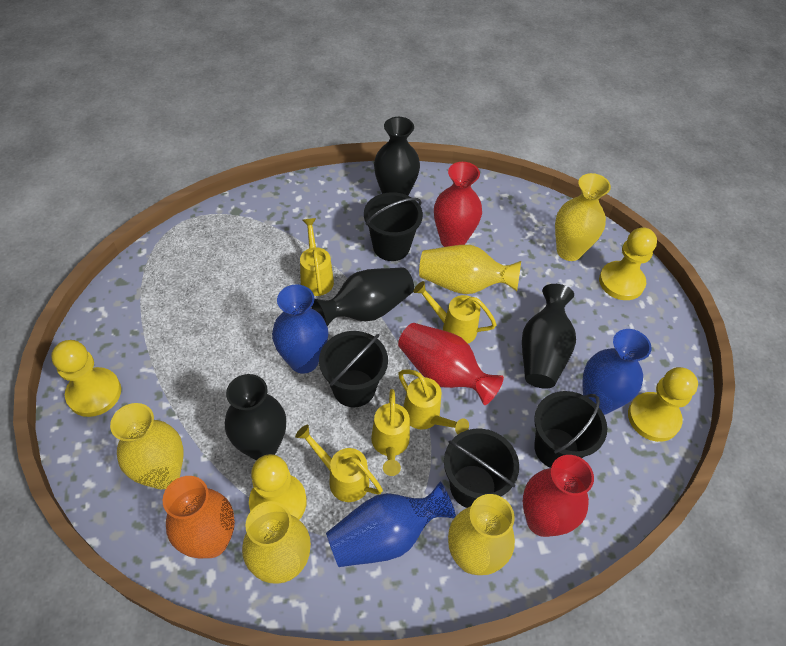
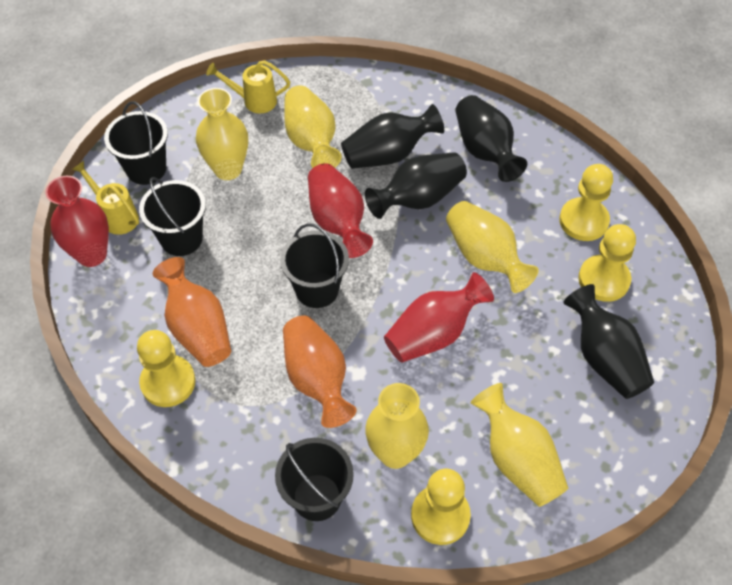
blue vase: 3 -> 0
orange vase: 1 -> 2
yellow watering can: 5 -> 2

